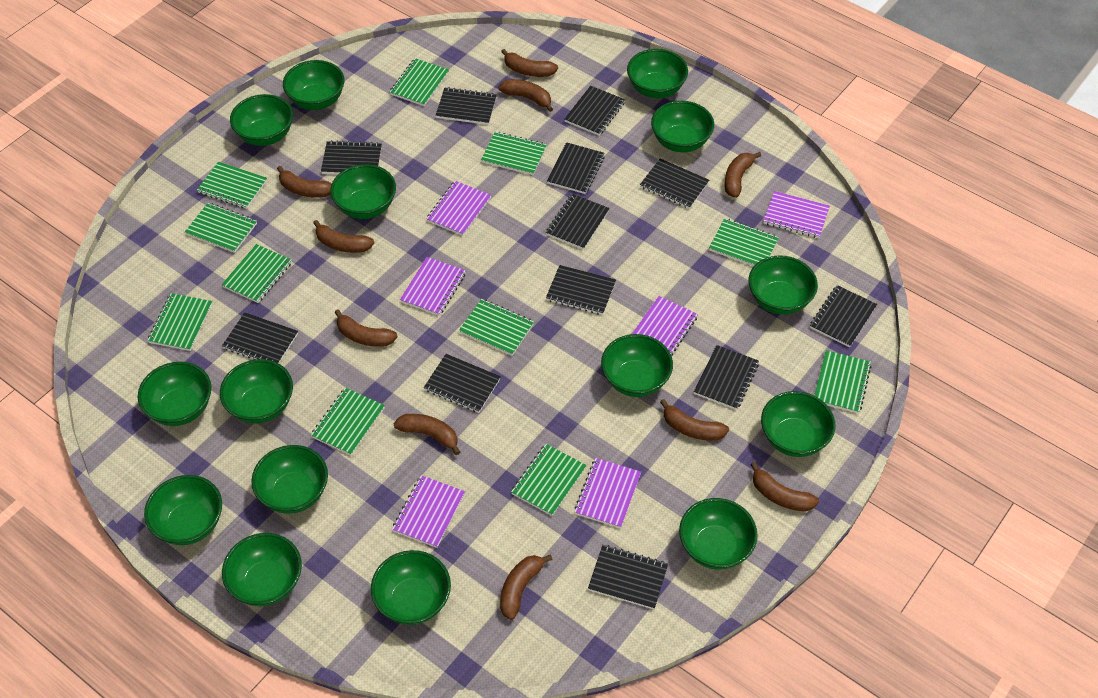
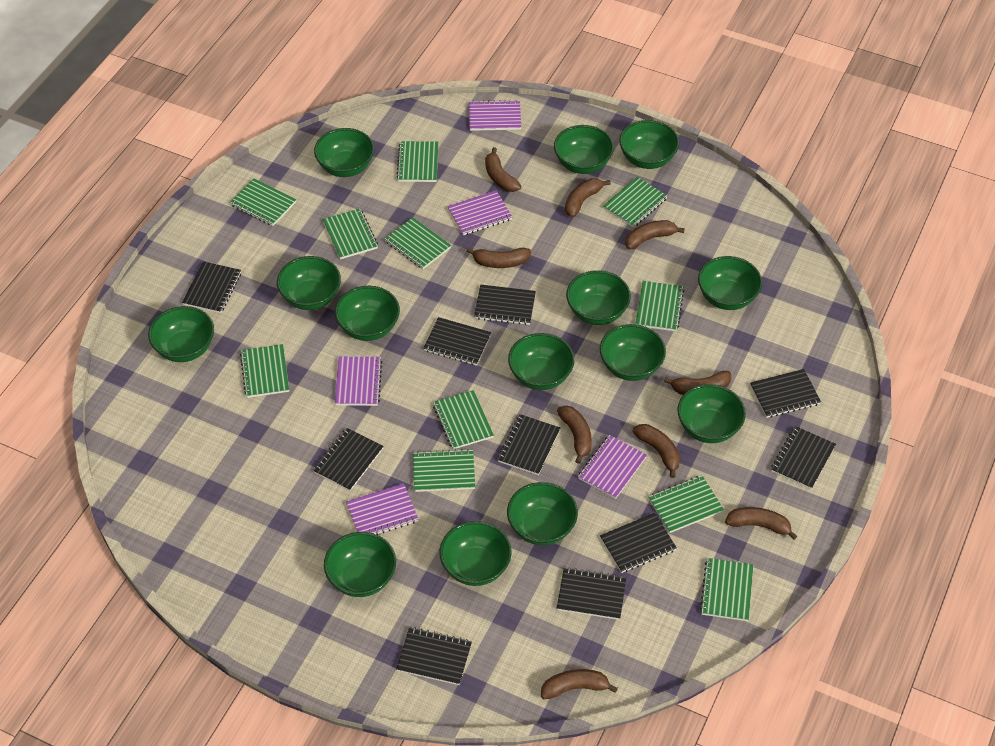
black notebook: 12 -> 10
brown banana: 10 -> 9
green bowl: 15 -> 14
purple notebook: 6 -> 5

